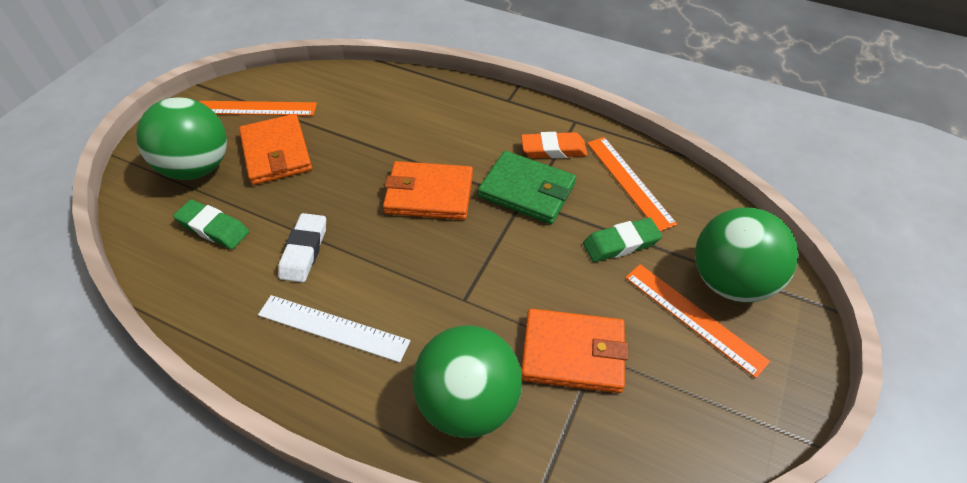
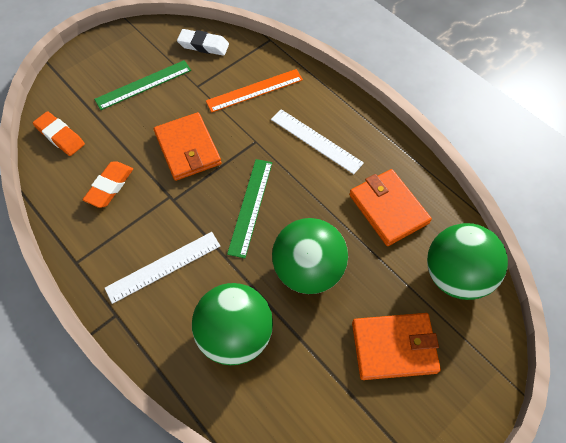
green eraser: 2 -> 0
green ruler: 0 -> 2
green wallet: 1 -> 0
orange eraser: 1 -> 2
orange ruler: 3 -> 1
white ruler: 1 -> 2

